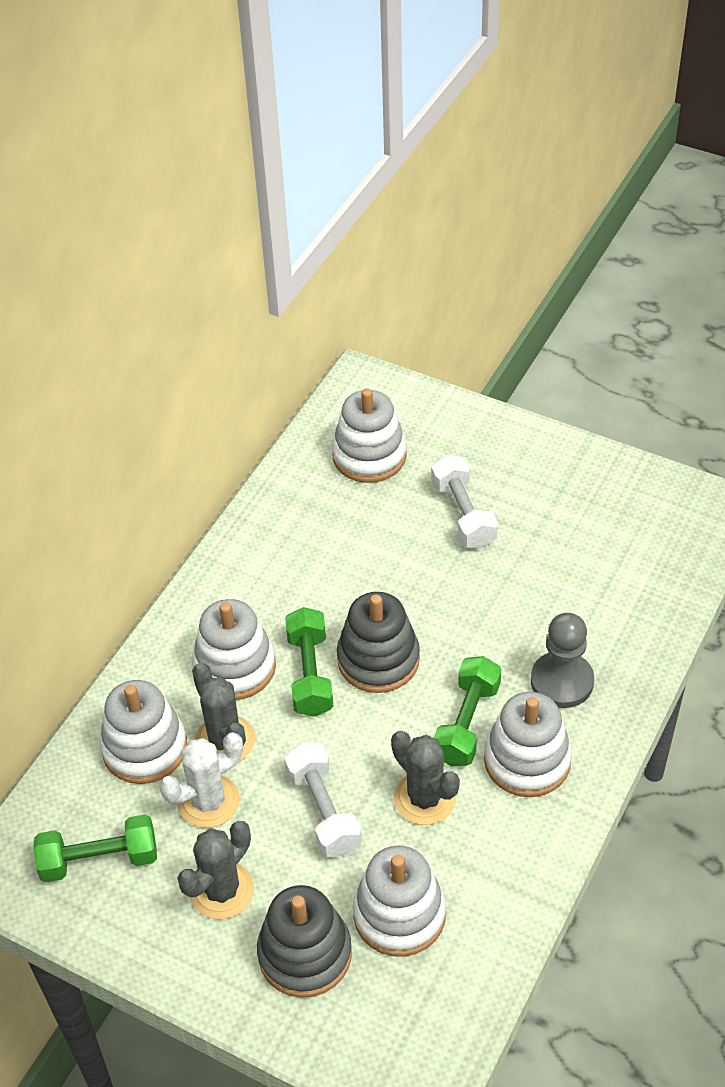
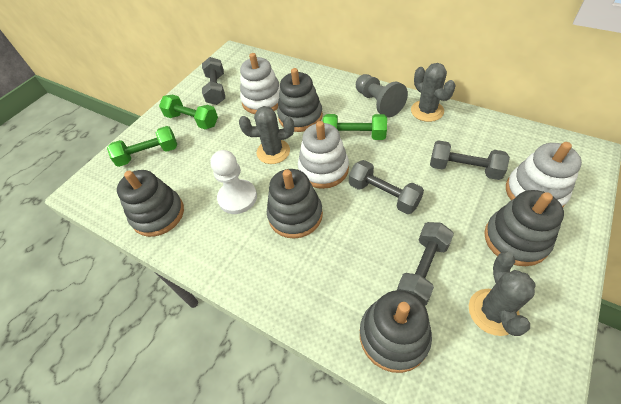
grey dumbbell: 0 -> 4
grey stacking toy: 2 -> 5
white cactus: 1 -> 0
white dumbbell: 2 -> 0
white pawn: 0 -> 1
white stacking toy: 5 -> 3

